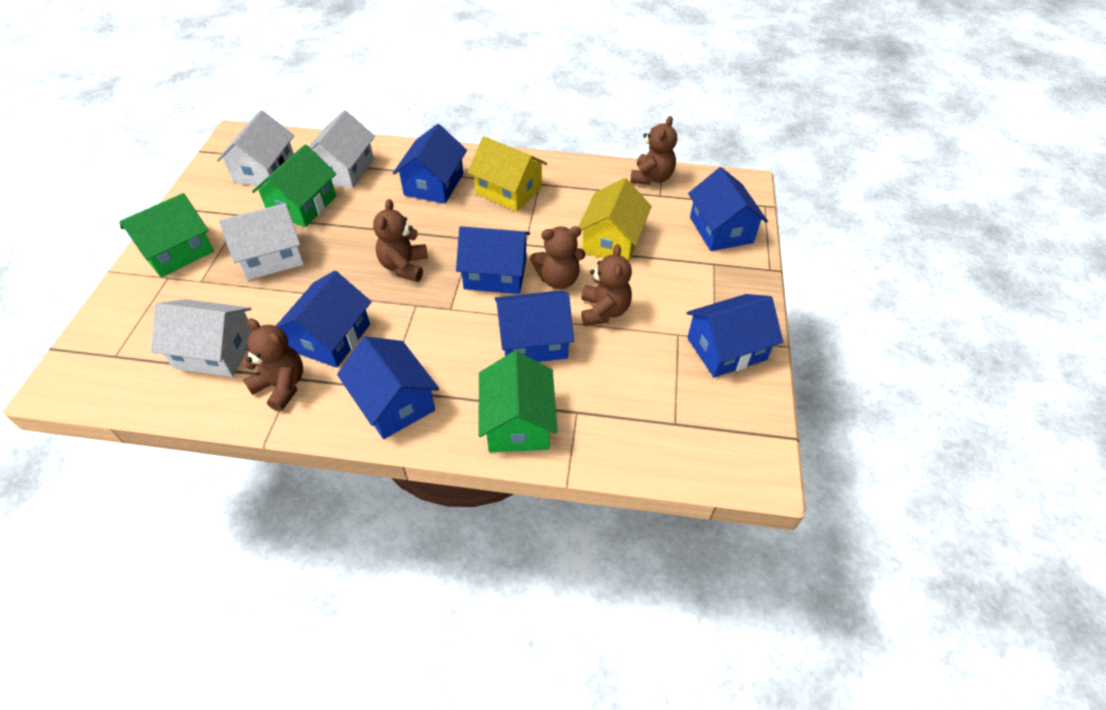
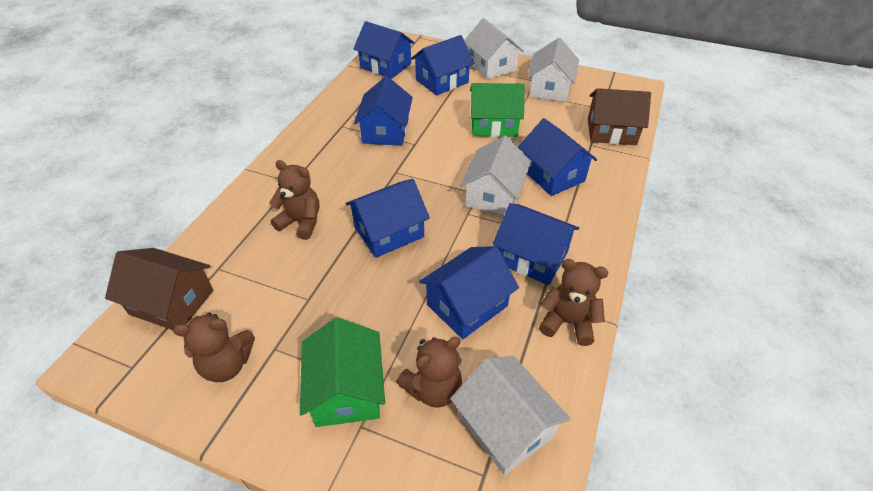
brown house: 0 -> 2
brown teddy bear: 5 -> 4
green house: 3 -> 2
yellow house: 2 -> 0

